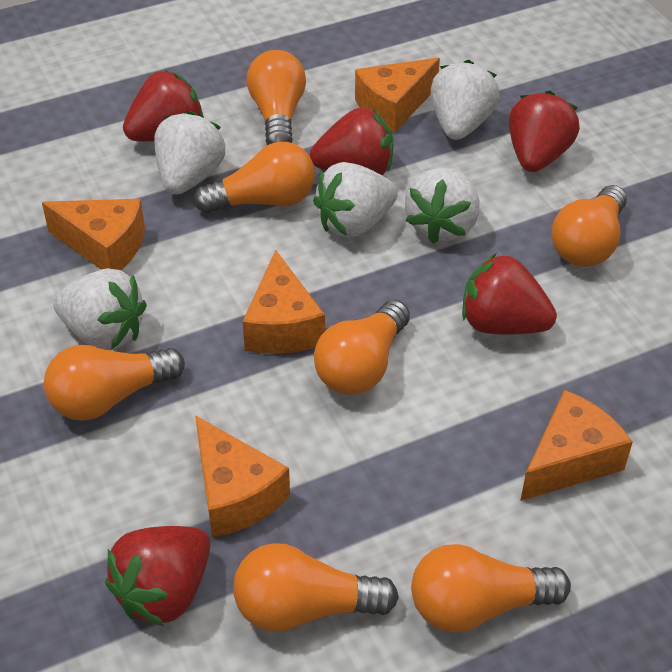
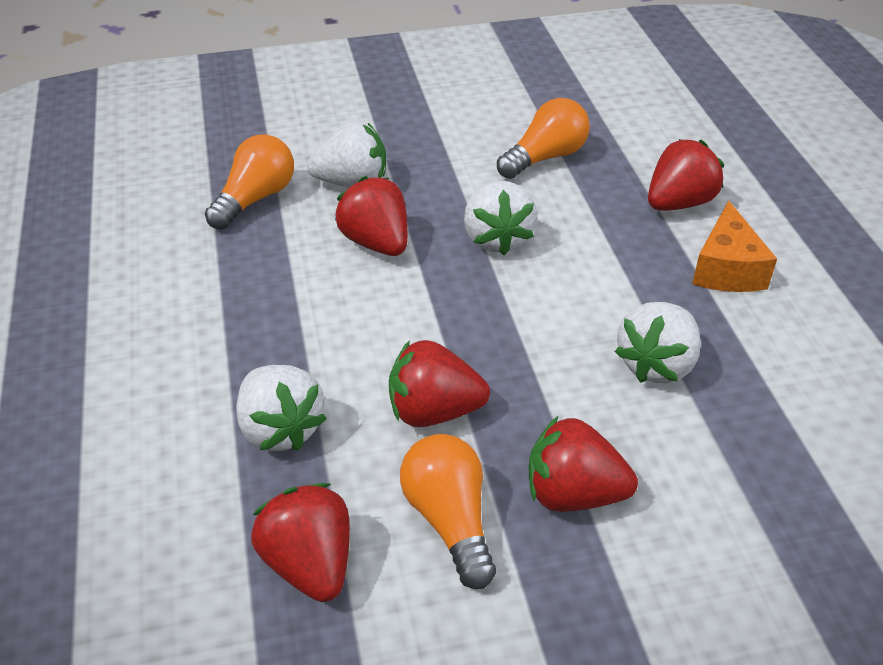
orange cheese: 5 -> 1
orange light bulb: 7 -> 3
white strawberry: 5 -> 4

